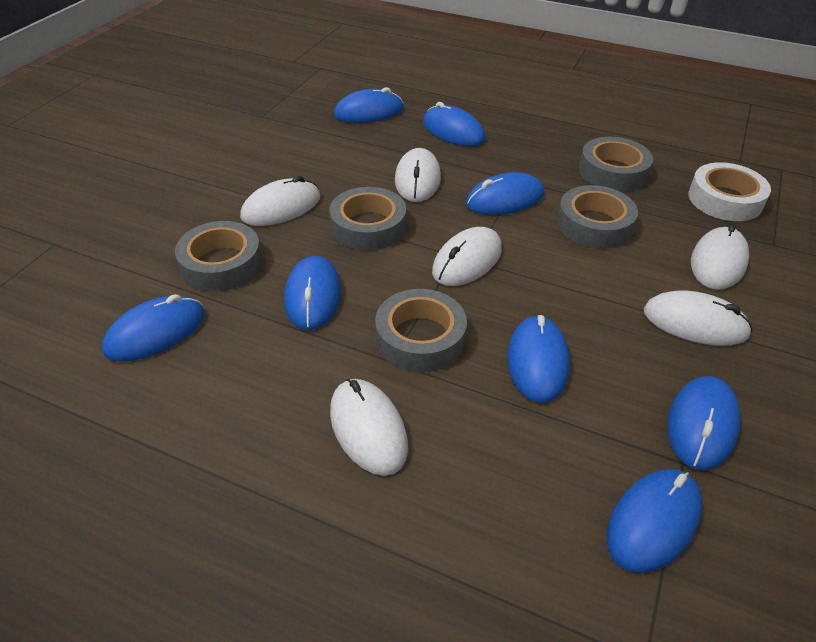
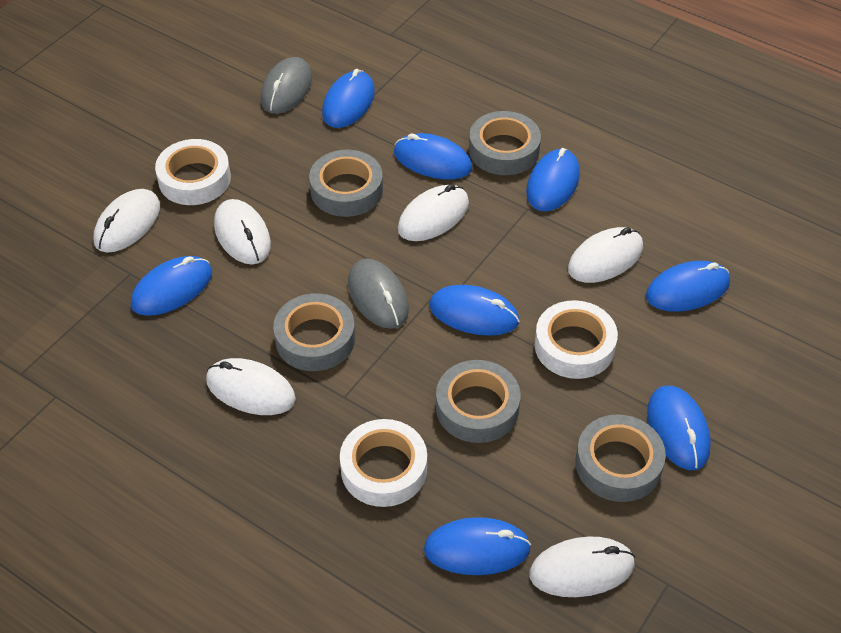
grey mouse: 0 -> 2
white tape: 1 -> 3

